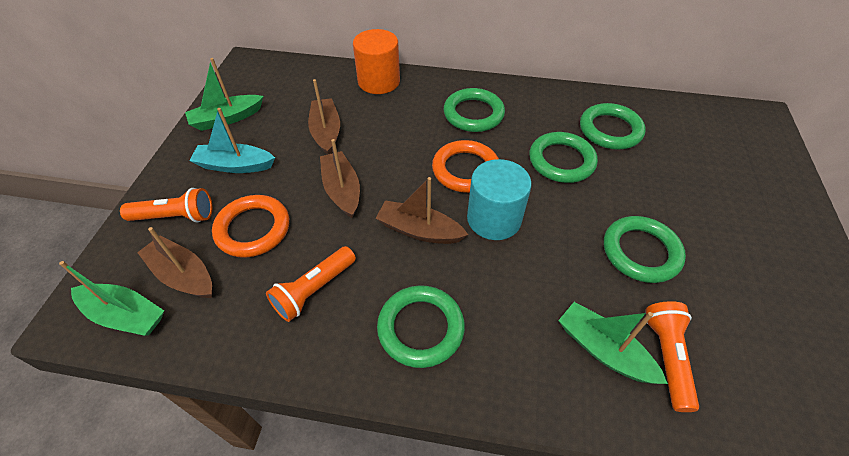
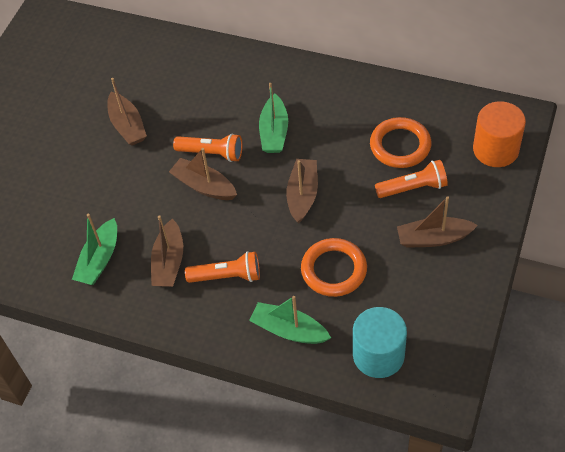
brown boat: 4 -> 5
green ring: 5 -> 0
turquoise boat: 1 -> 0

